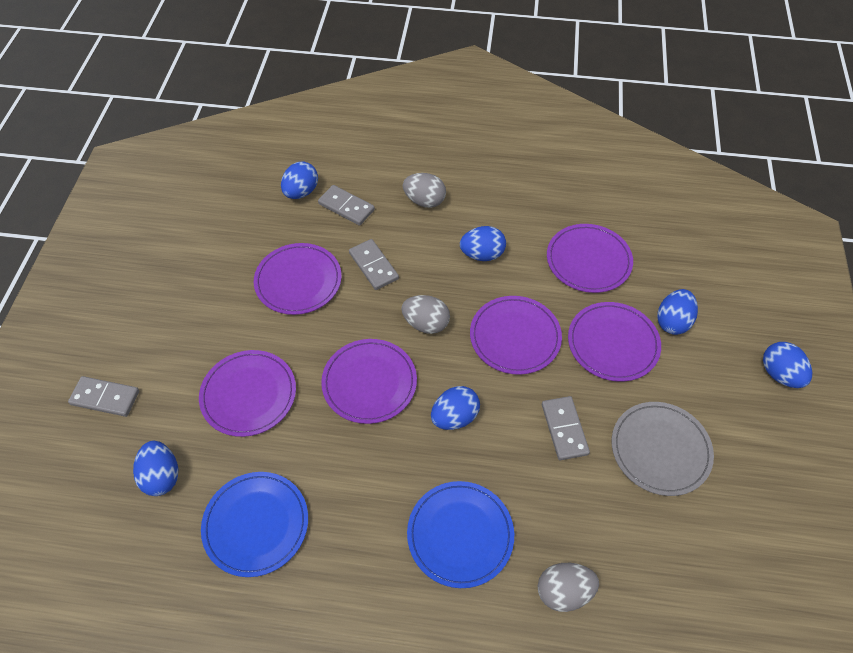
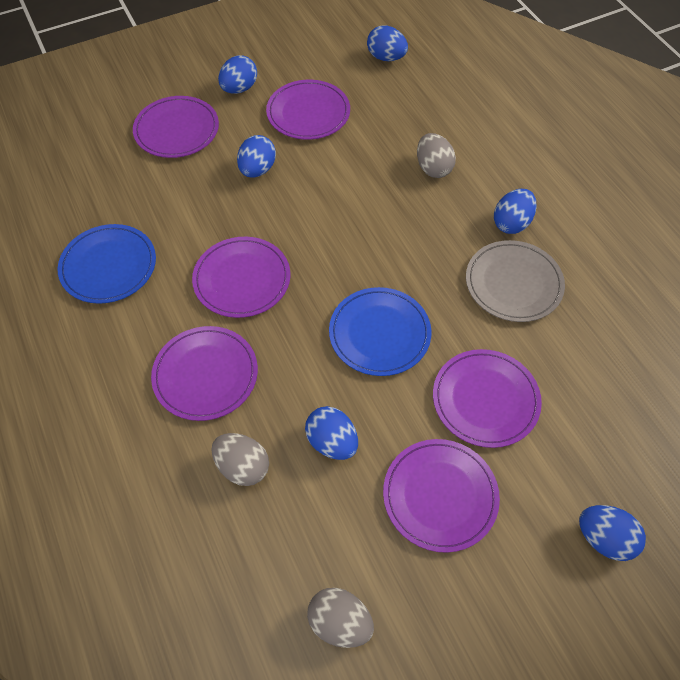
grey domino: 4 -> 0

